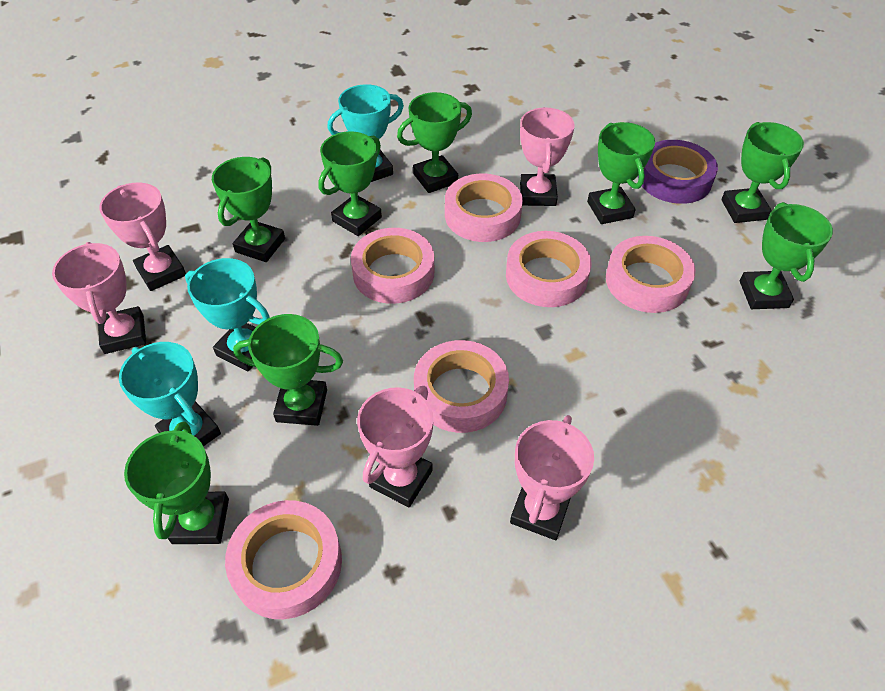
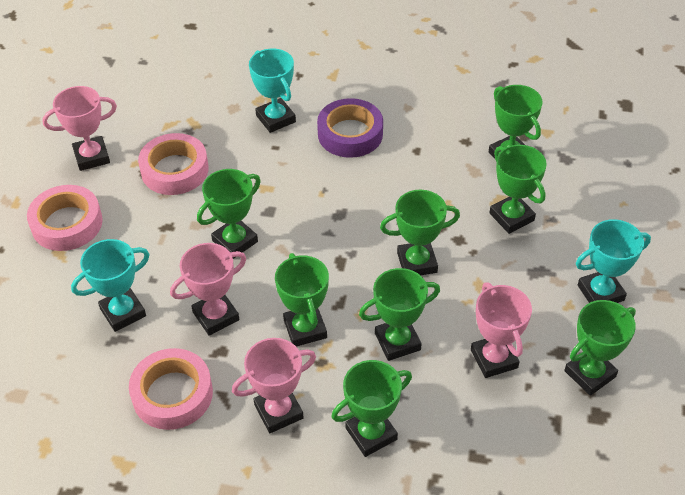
pink tape: 6 -> 3
pink trophy: 5 -> 4

